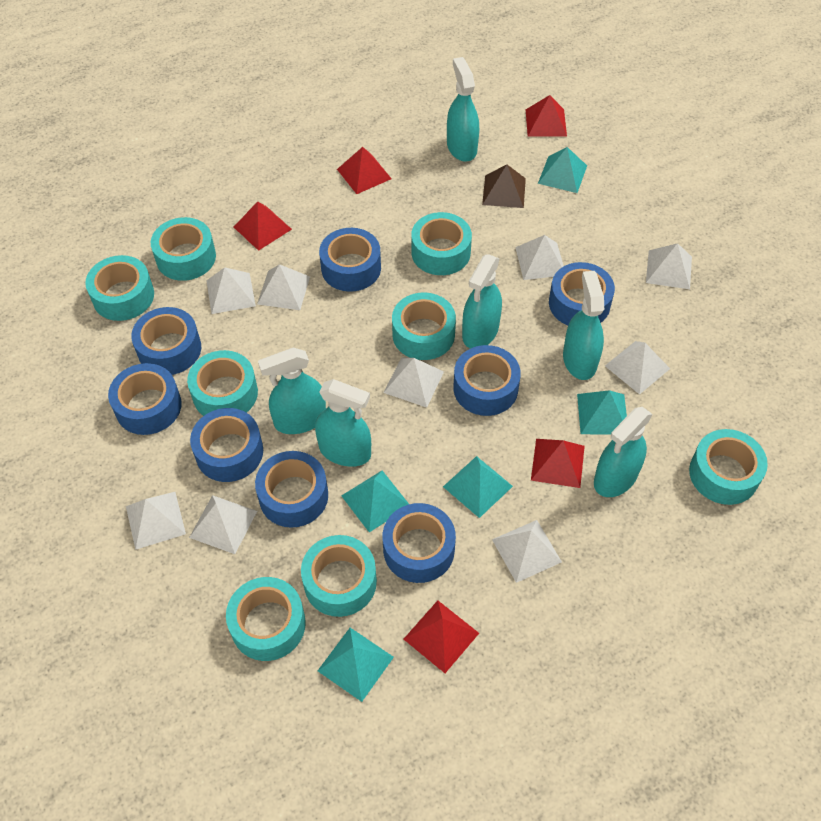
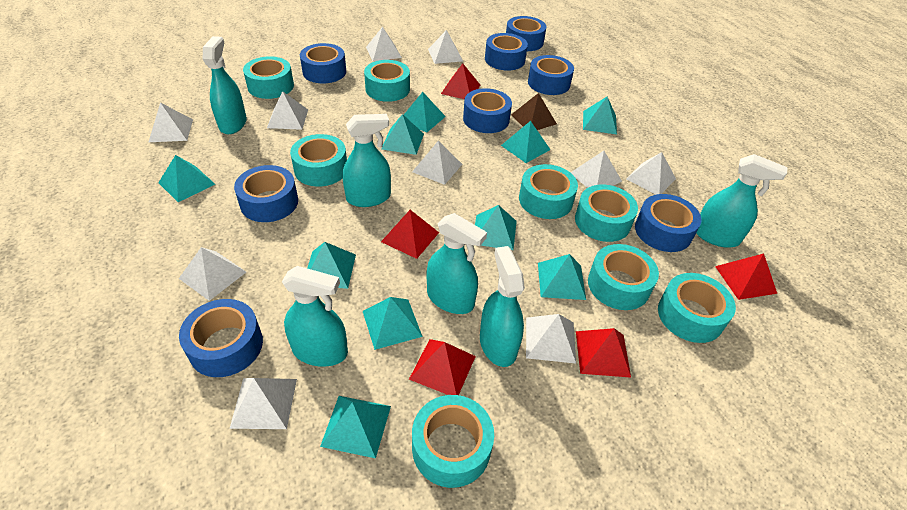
turquoise pyramid: 5 -> 10
white pyramid: 9 -> 10

